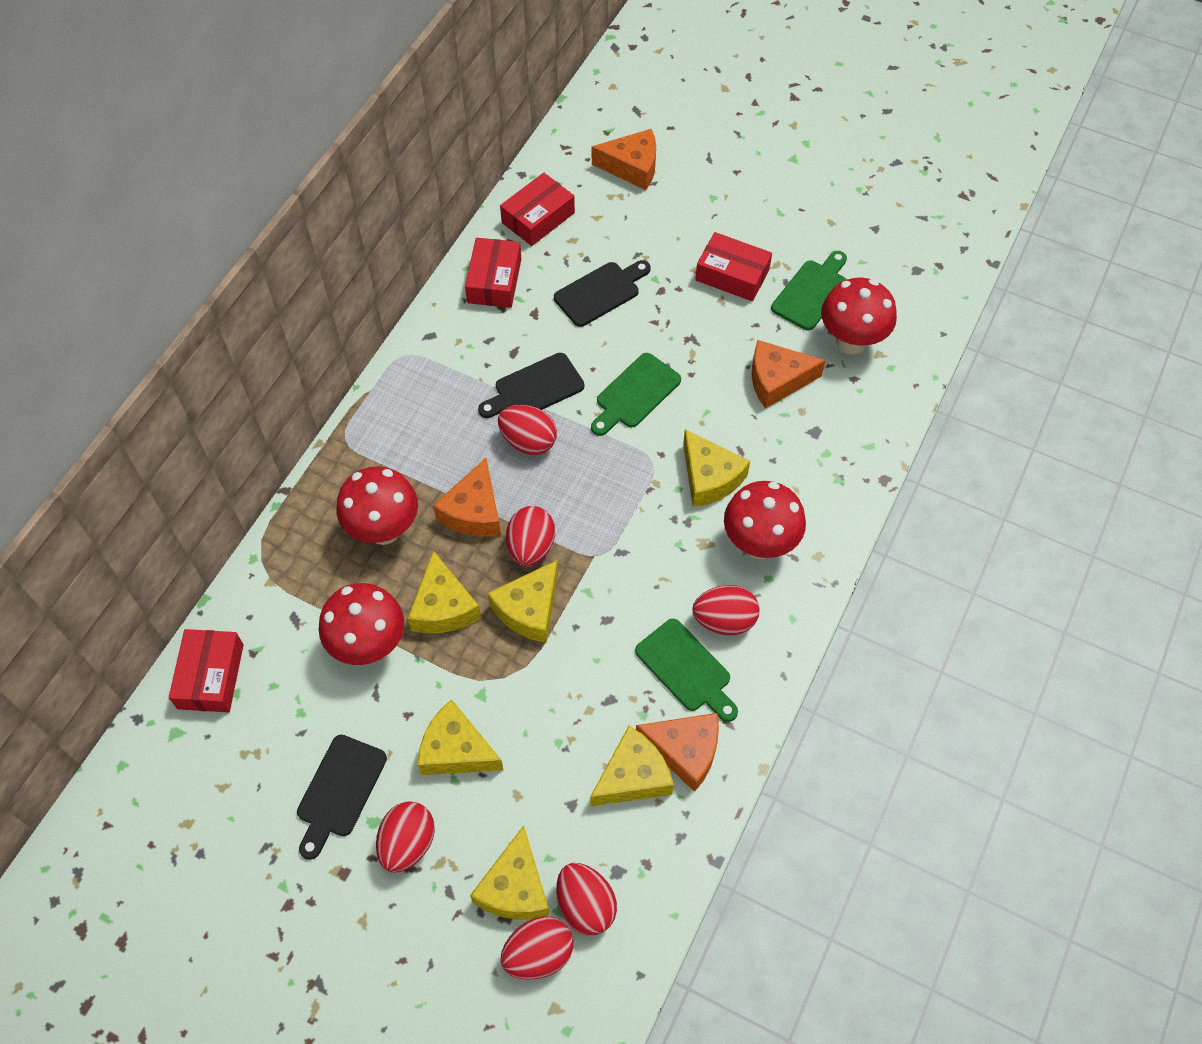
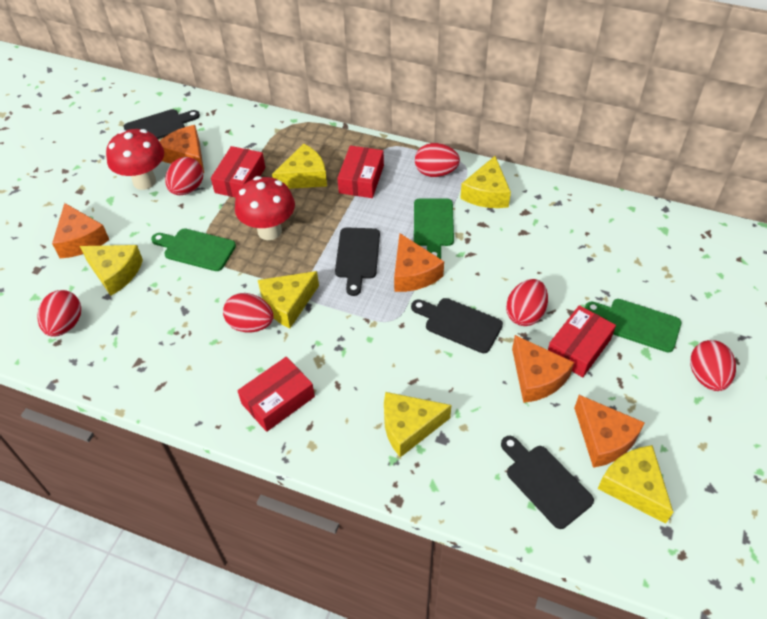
black cutting board: 3 -> 4
orange cheese: 4 -> 5
red mushroom: 4 -> 2

